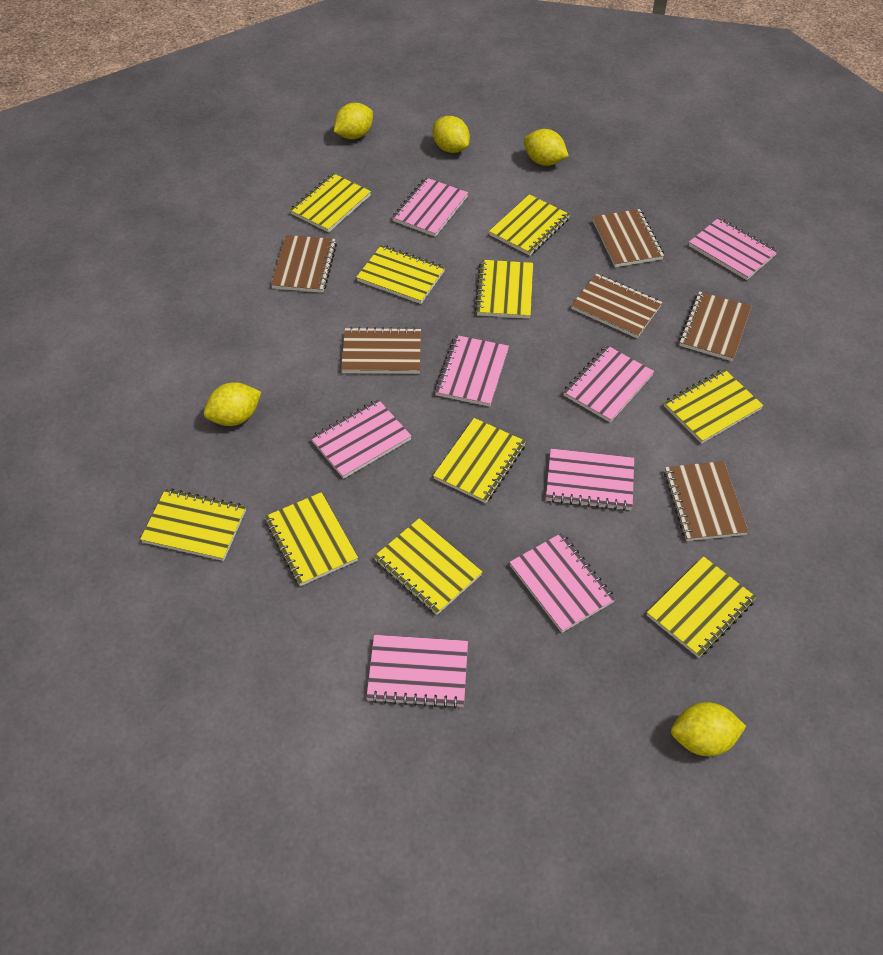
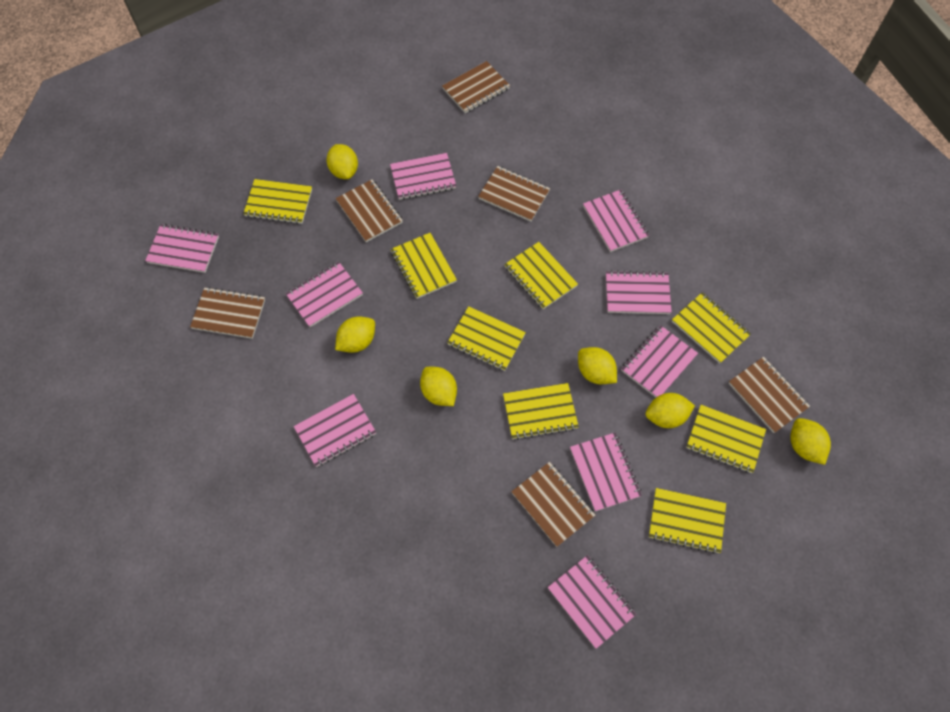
pink notebook: 8 -> 9
yellow lemon: 5 -> 6
yellow notebook: 10 -> 8

